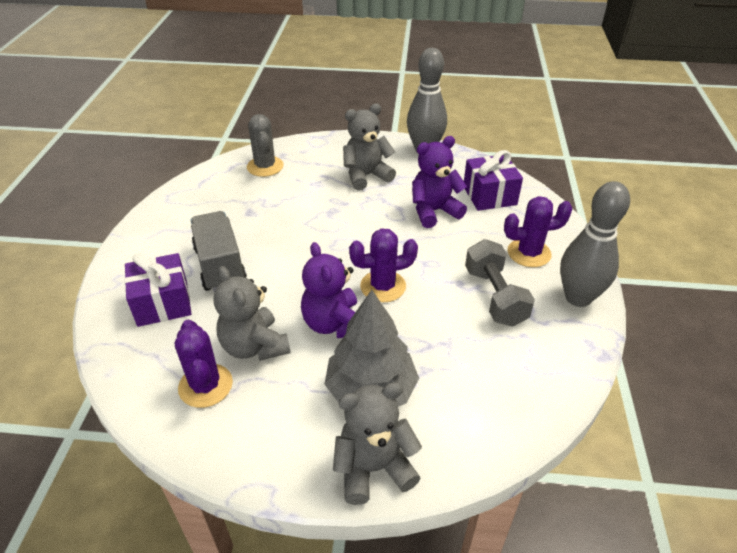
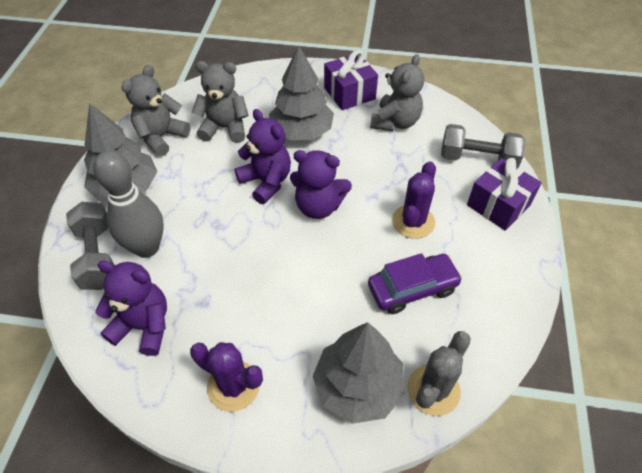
grey bowling pin: 2 -> 1
grey dumbbell: 1 -> 2
grey tree: 1 -> 3
grey truck: 1 -> 0
purple cactus: 3 -> 2
purple car: 0 -> 1
purple teddy bear: 2 -> 3

